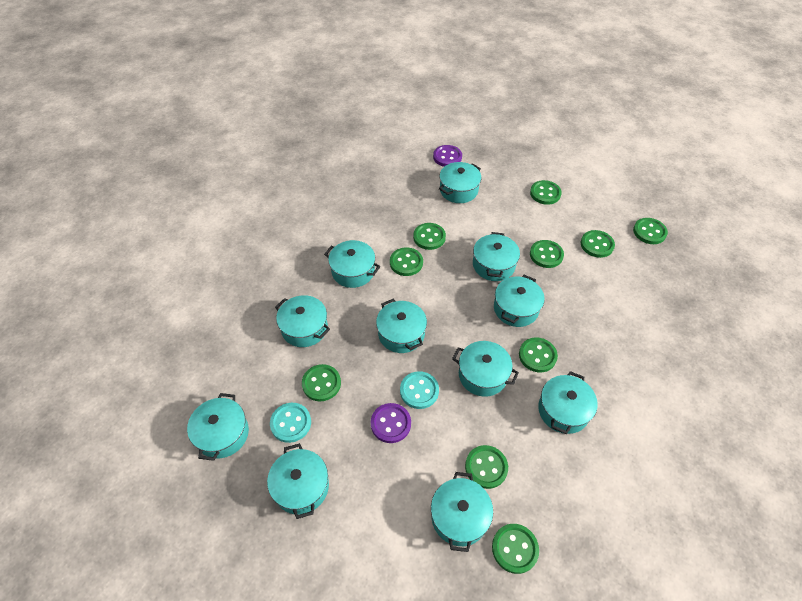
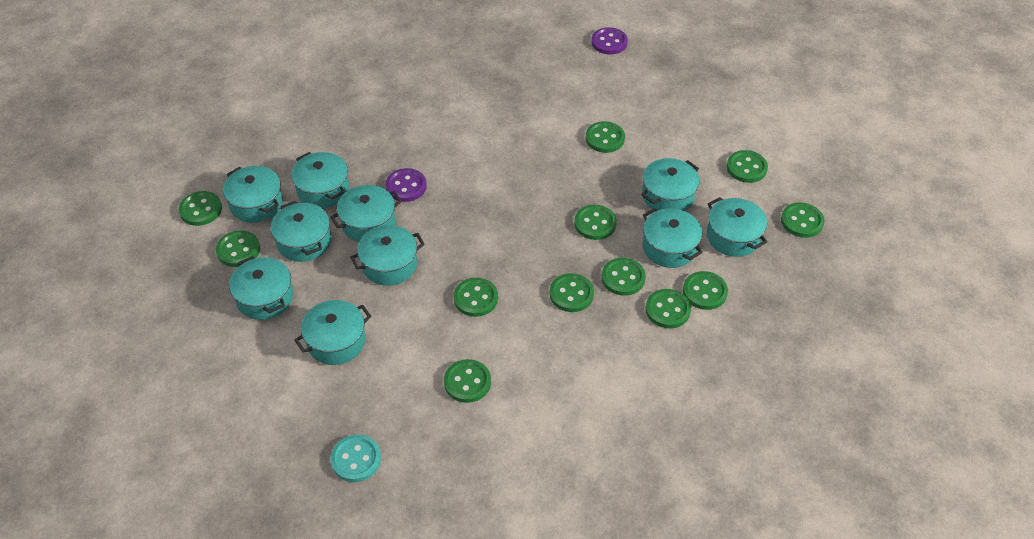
green button: 10 -> 12
turquoise button: 2 -> 1
turquoise pot: 11 -> 10

